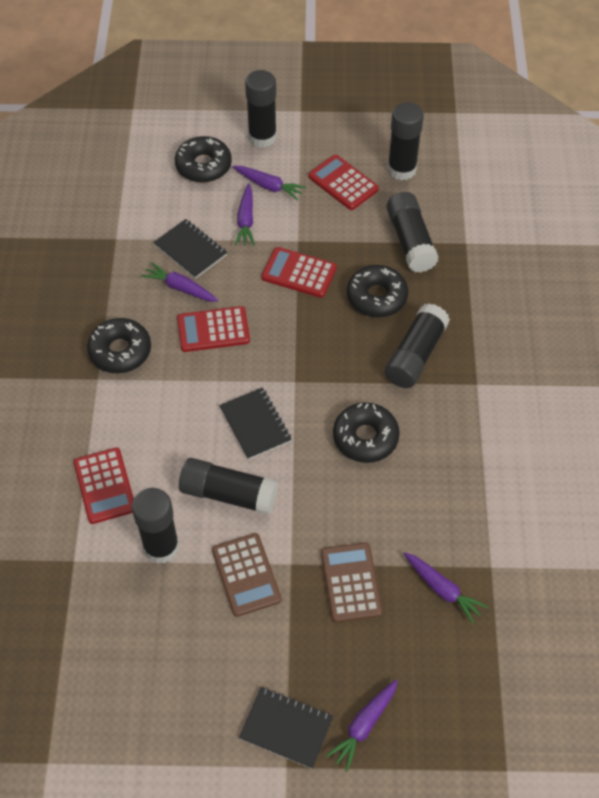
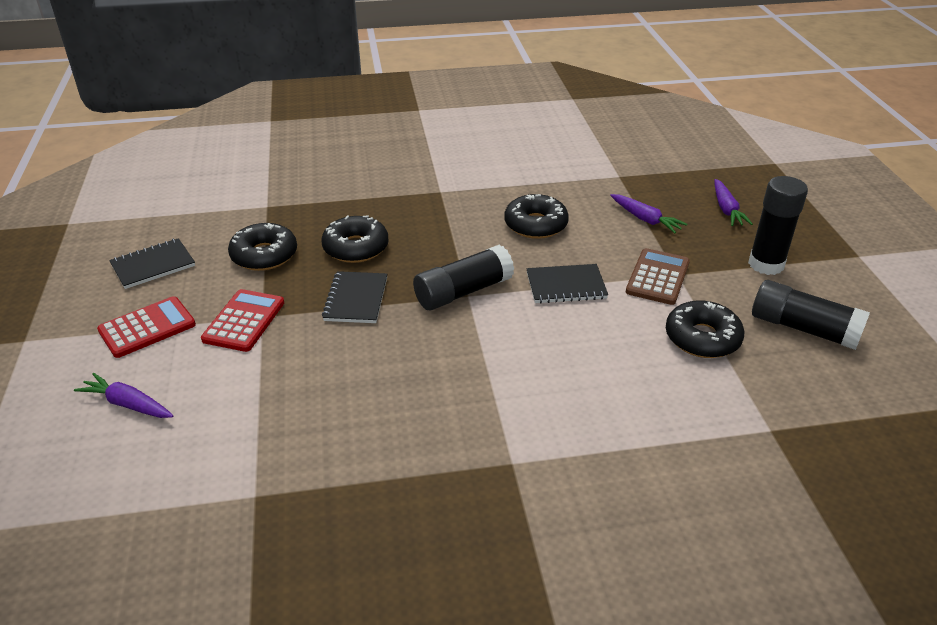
black glue stick: 6 -> 3
brown calculator: 2 -> 1
purple carrot: 5 -> 3
red calculator: 4 -> 2

